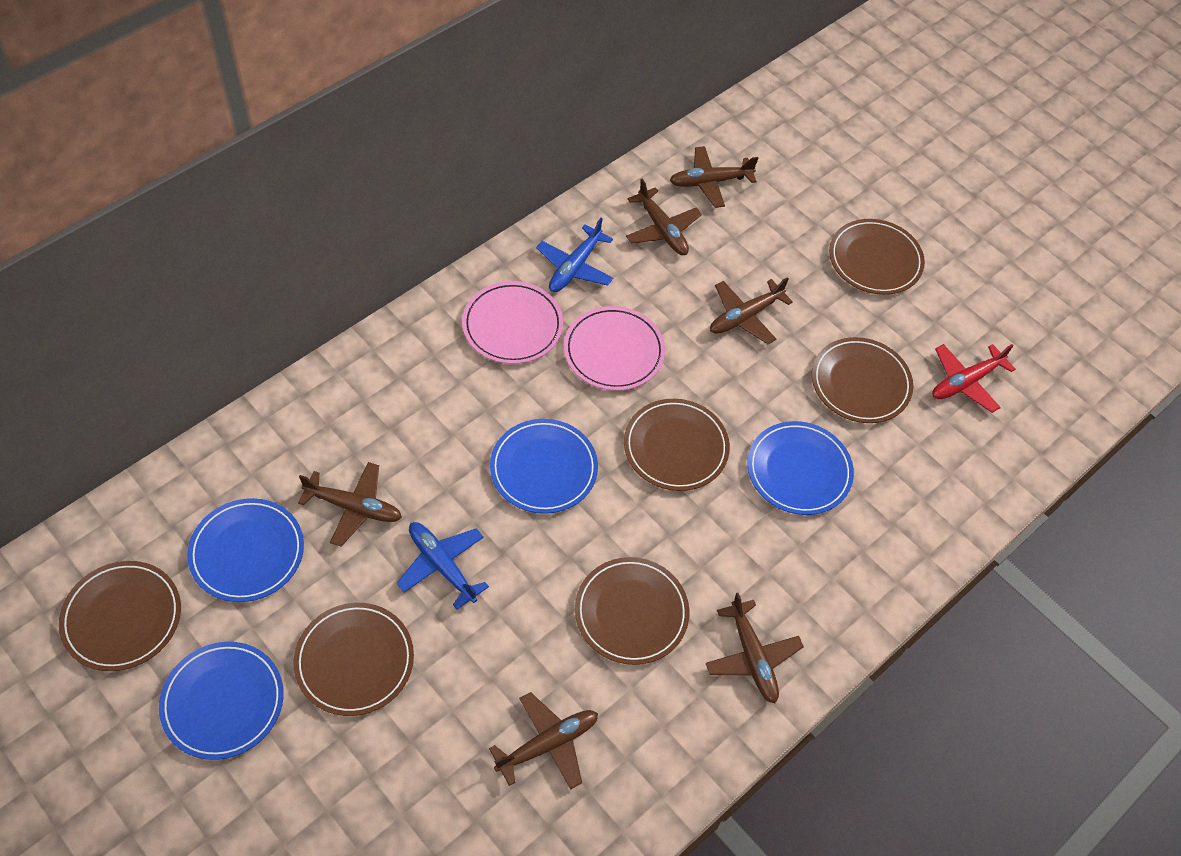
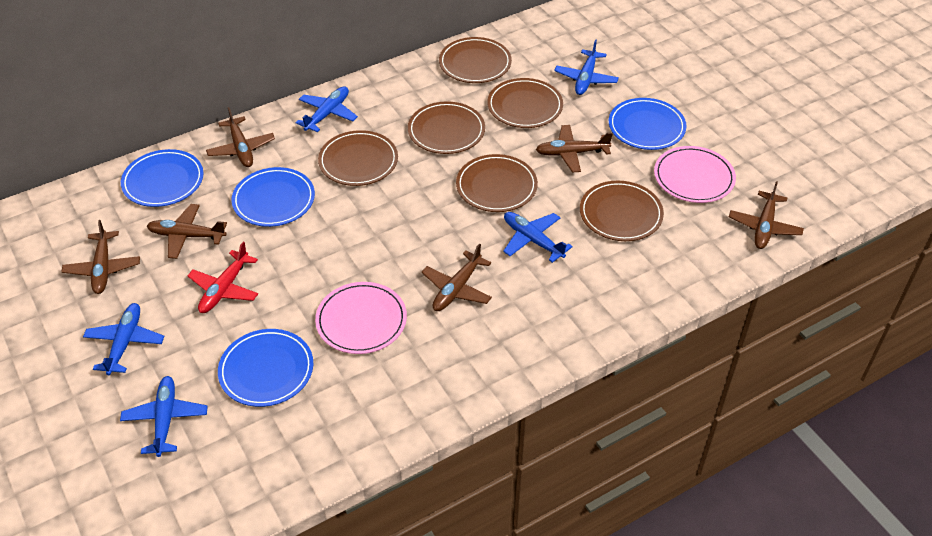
blue plane: 2 -> 5

